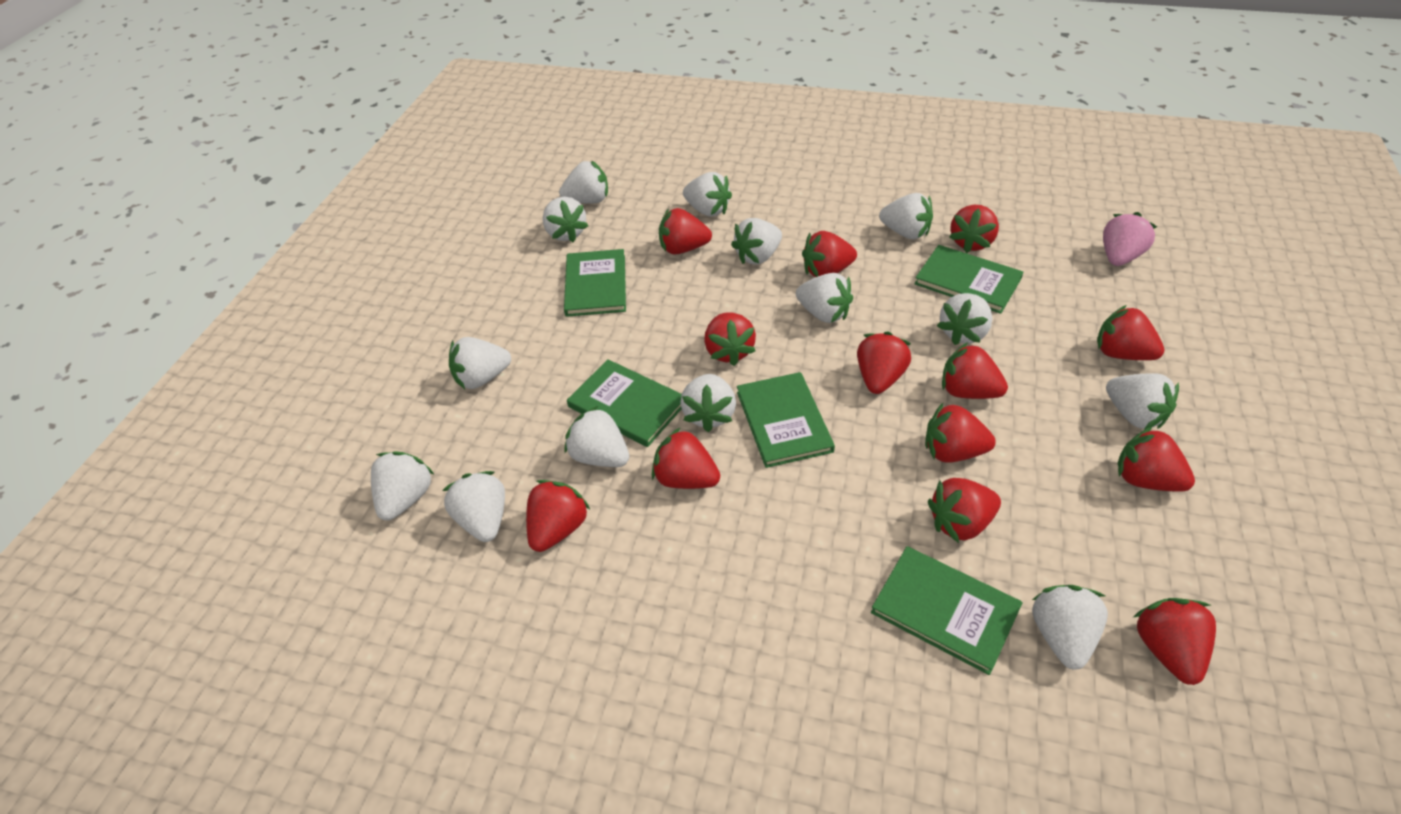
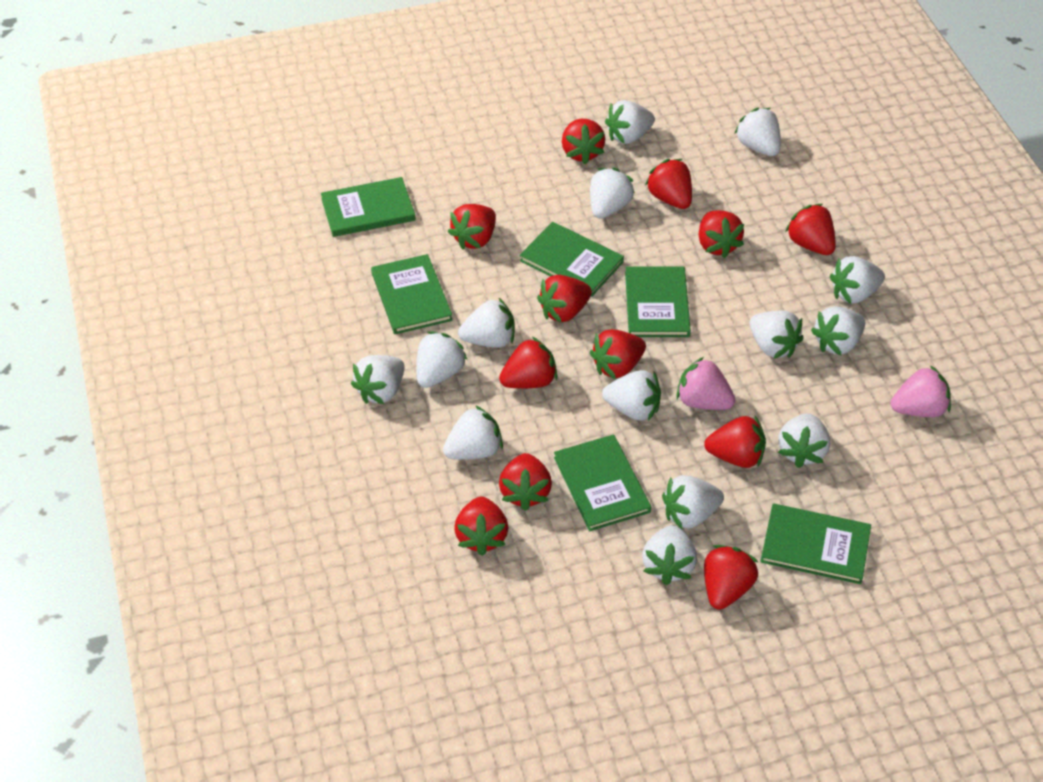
green book: 5 -> 6
pink strawberry: 1 -> 2
red strawberry: 13 -> 12

